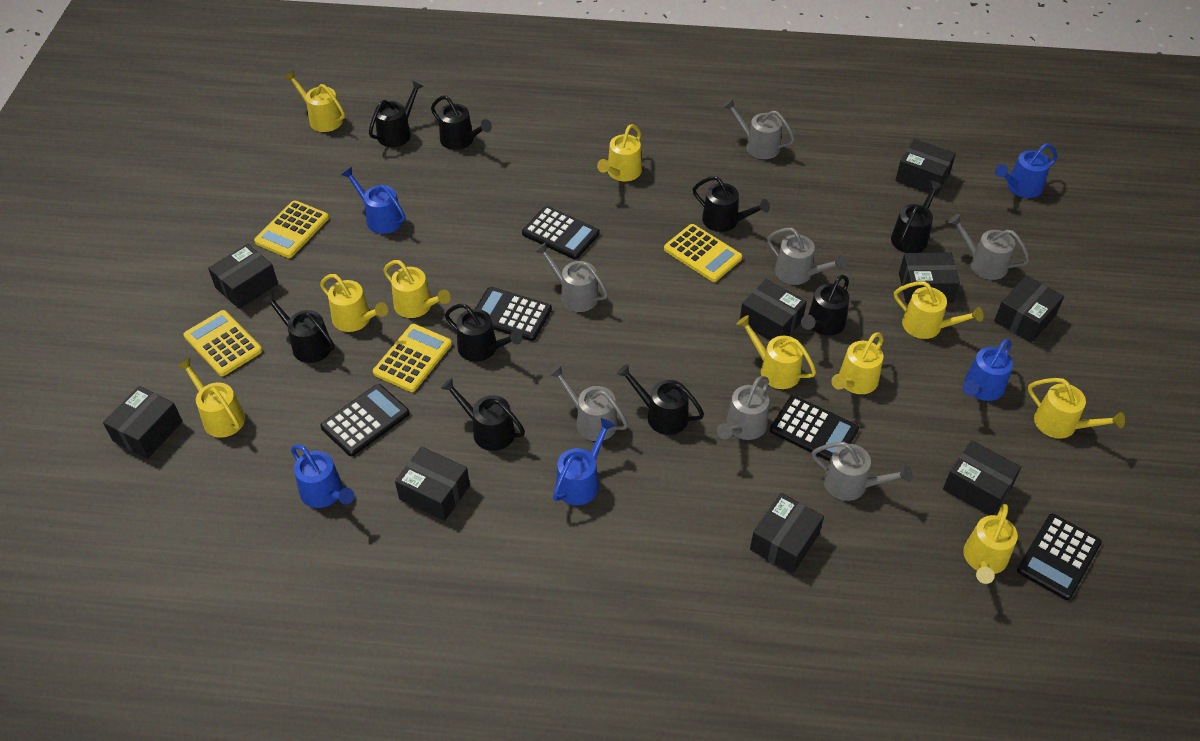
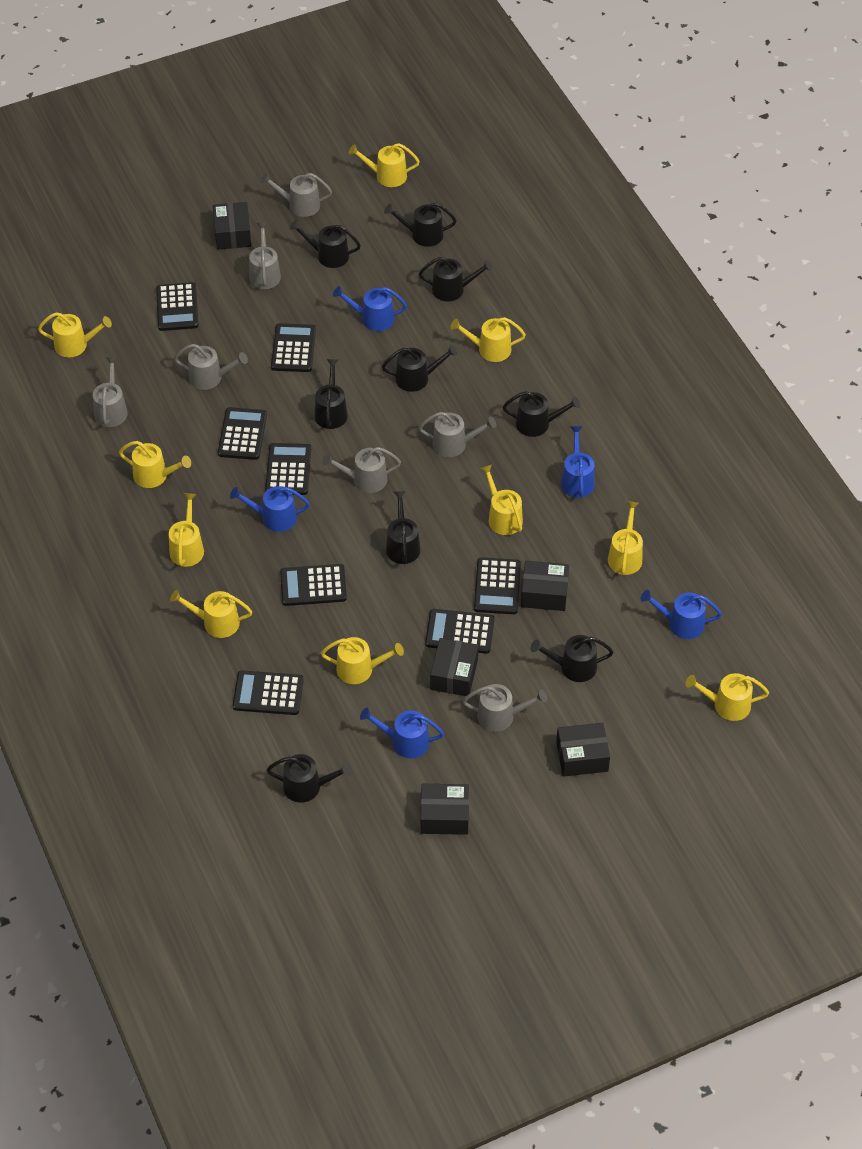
black box: 9 -> 5
black calculator: 5 -> 8
yellow calculator: 4 -> 0

